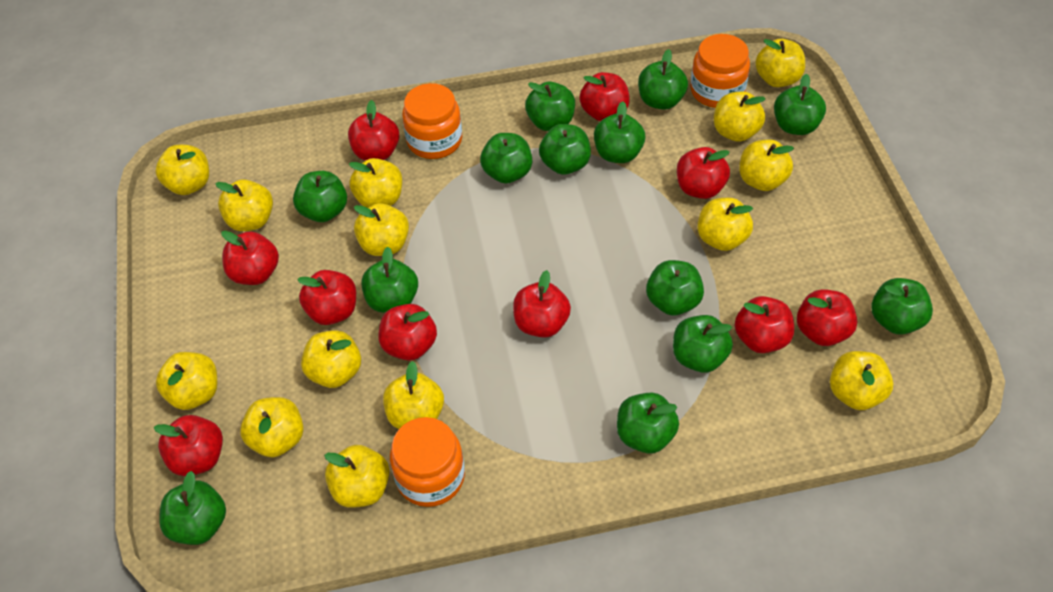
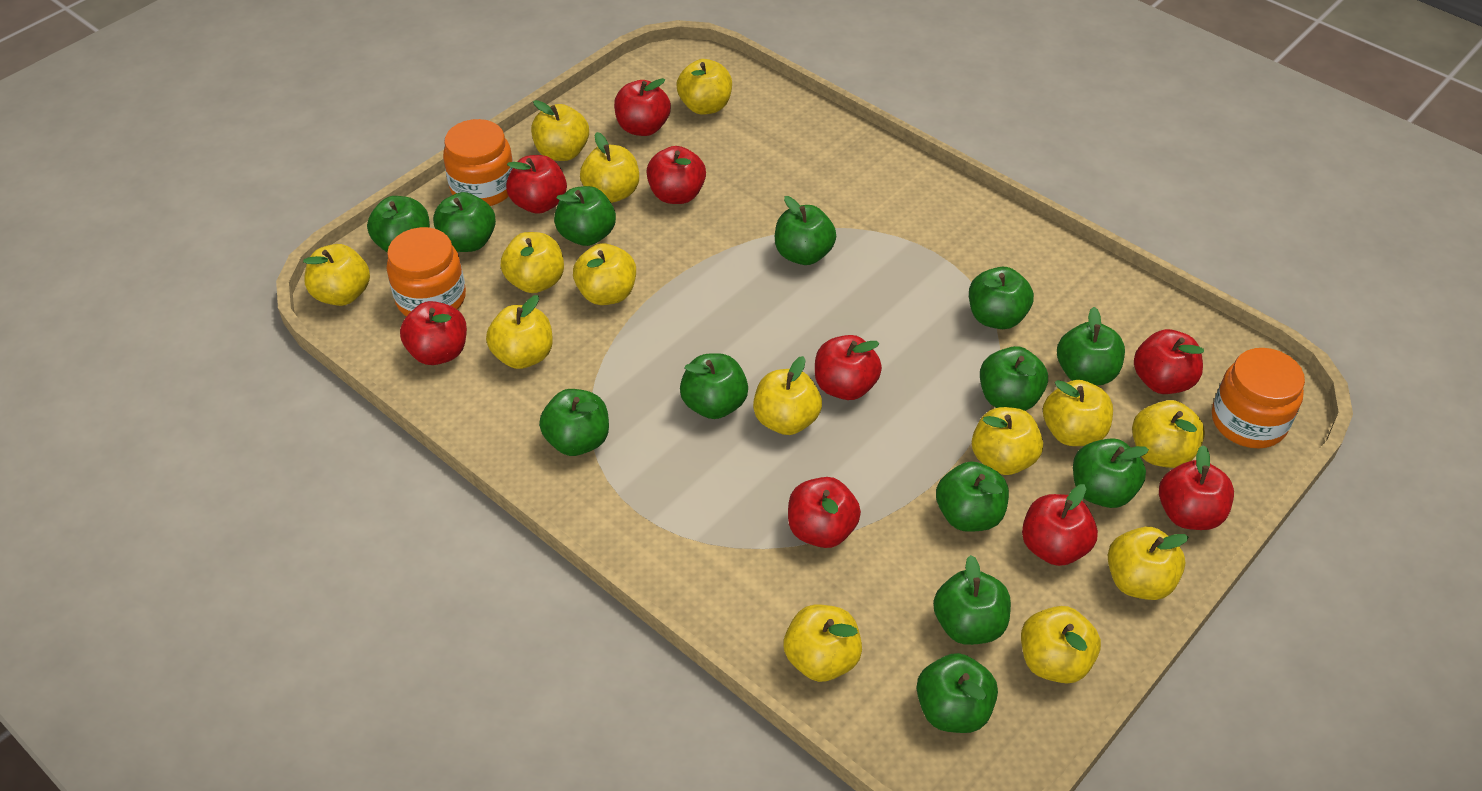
red apple: 10 -> 9

